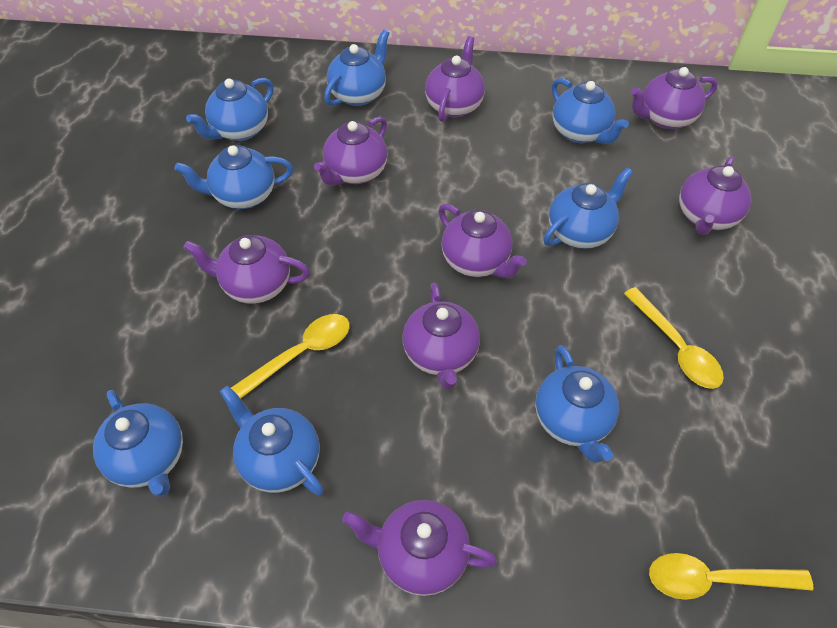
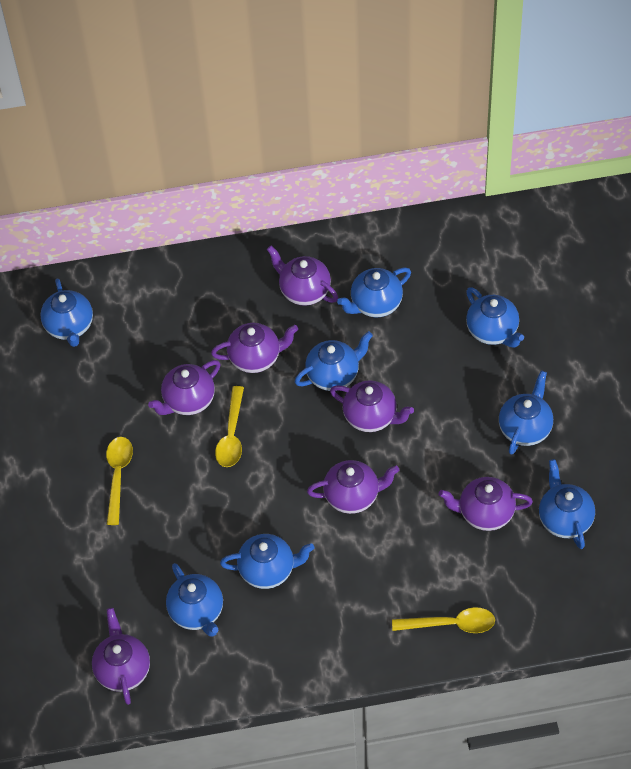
purple teapot: 8 -> 7

